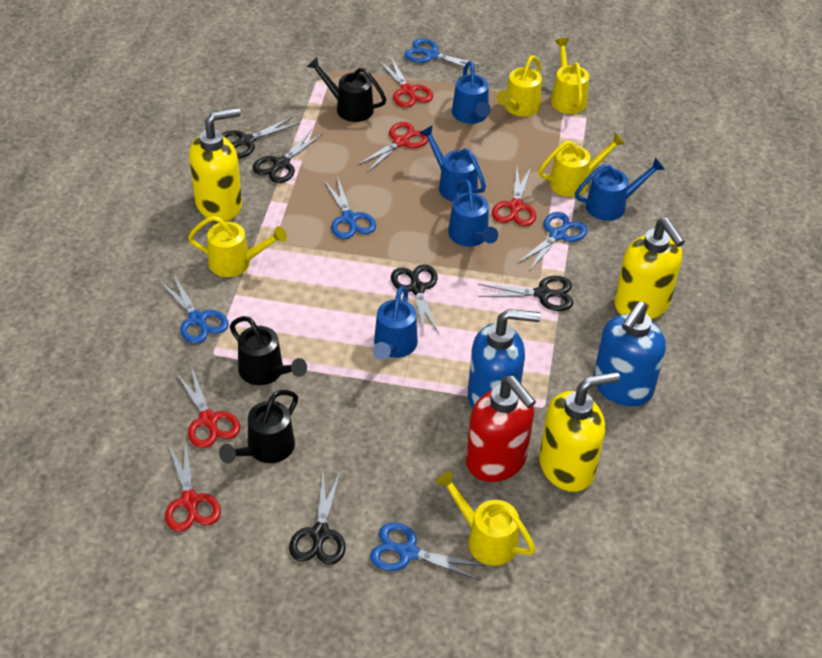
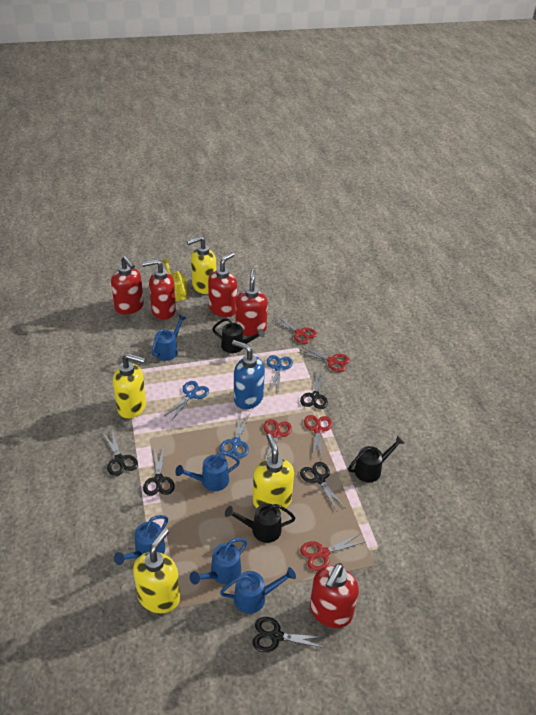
blue scissors: 5 -> 3
blue soap dispenser: 2 -> 1
red soap dispenser: 1 -> 5
yellow soap dispenser: 3 -> 4
yellow watering can: 5 -> 1

